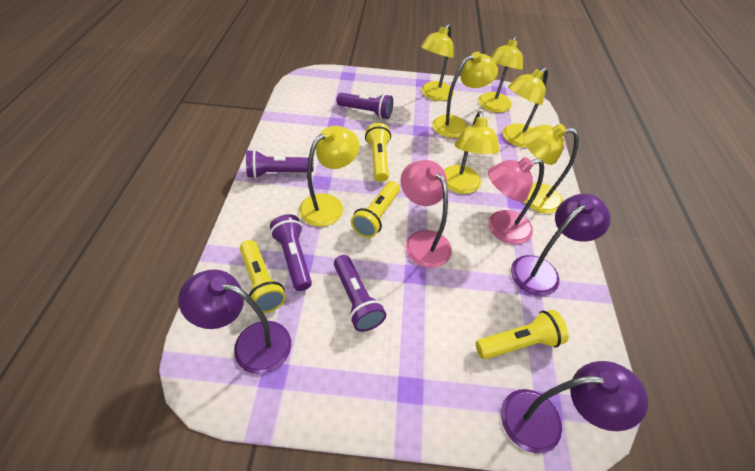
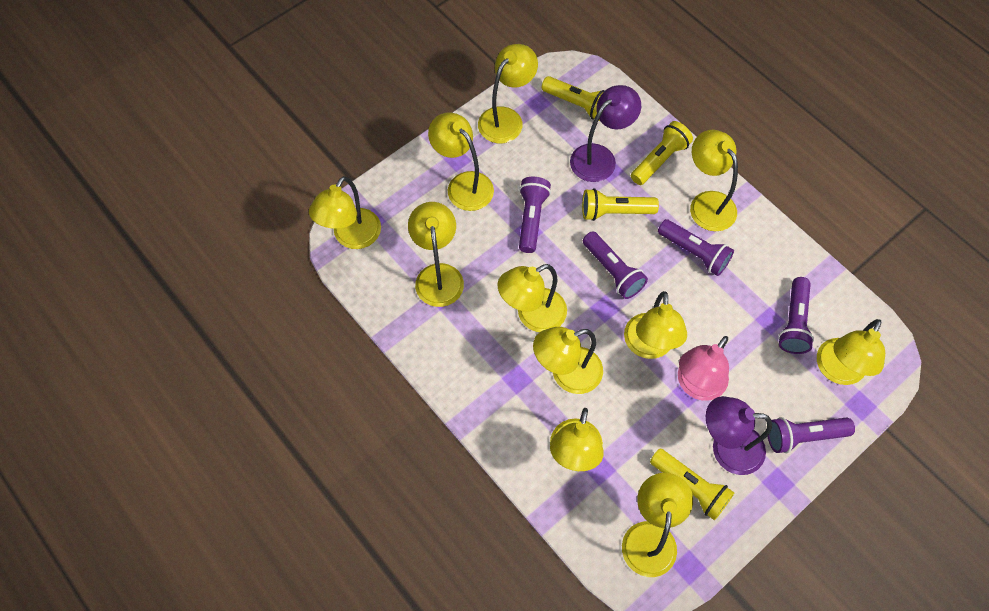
pink lamp: 2 -> 1
purple flashlight: 4 -> 5
purple lamp: 3 -> 2
yellow lamp: 7 -> 11

